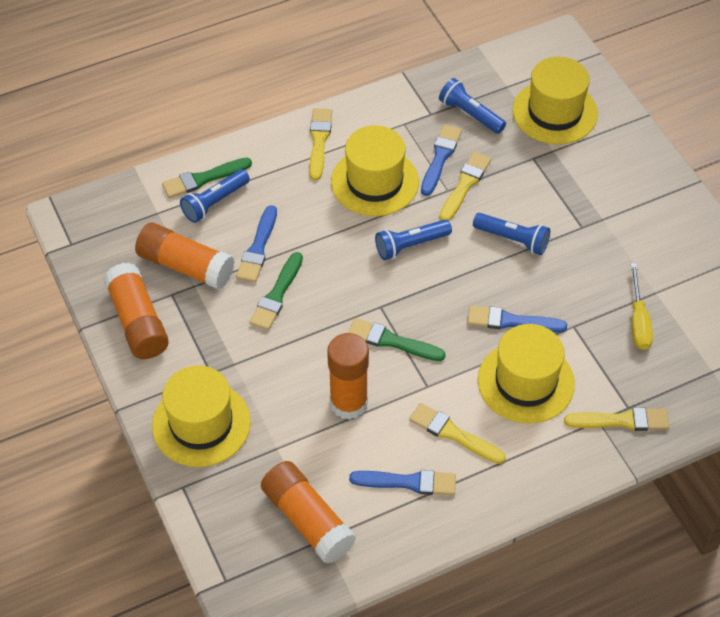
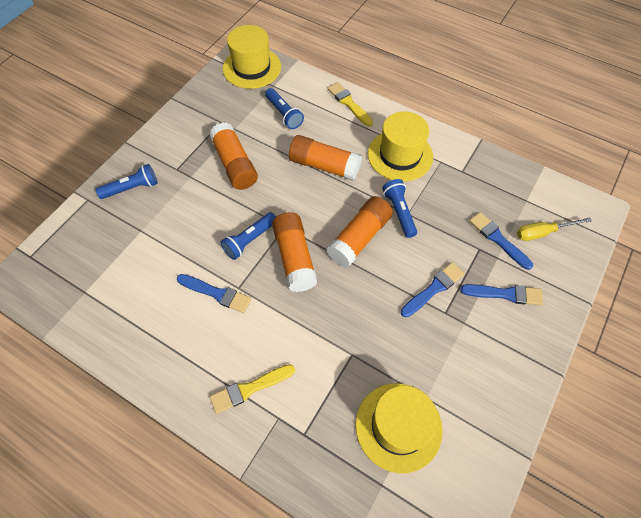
green brush: 3 -> 0
yellow brush: 4 -> 2
yellow hat: 4 -> 3

